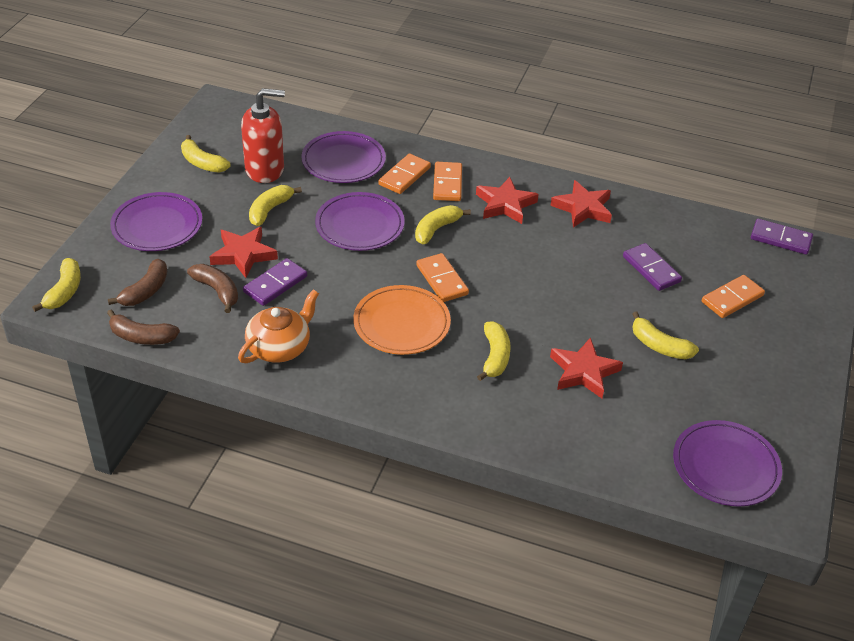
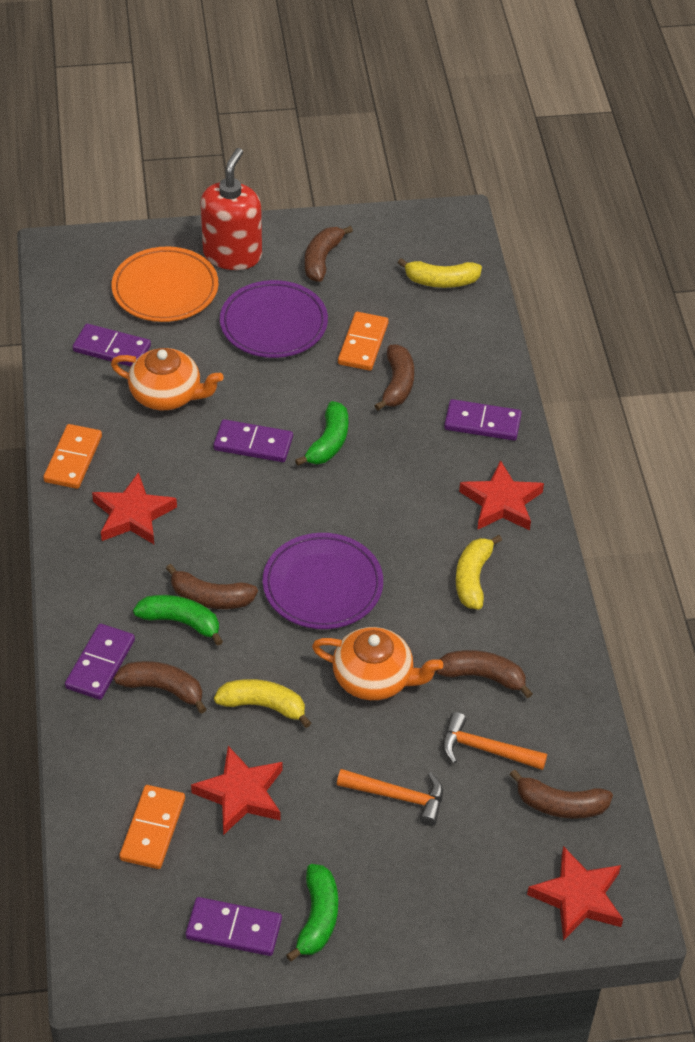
brown banana: 3 -> 6
green banana: 0 -> 3
orange domino: 4 -> 3
orange hammer: 0 -> 2
orange teapot: 1 -> 2
purple domino: 3 -> 5
purple plate: 4 -> 2
yellow banana: 6 -> 3

